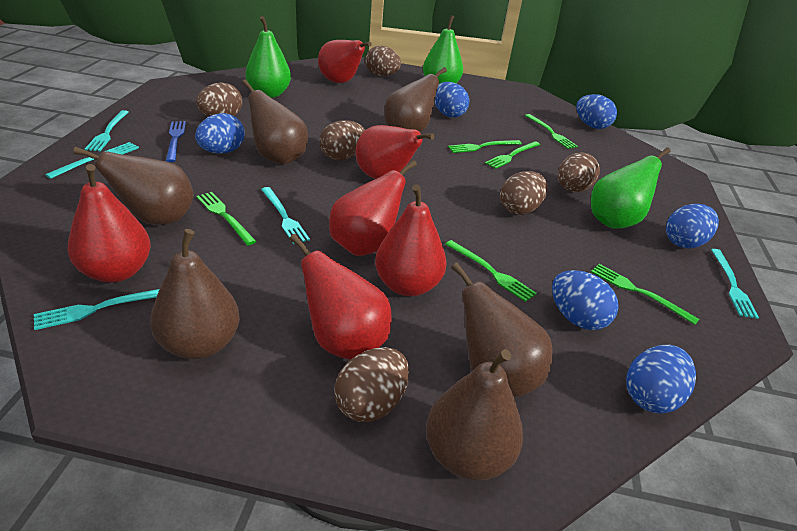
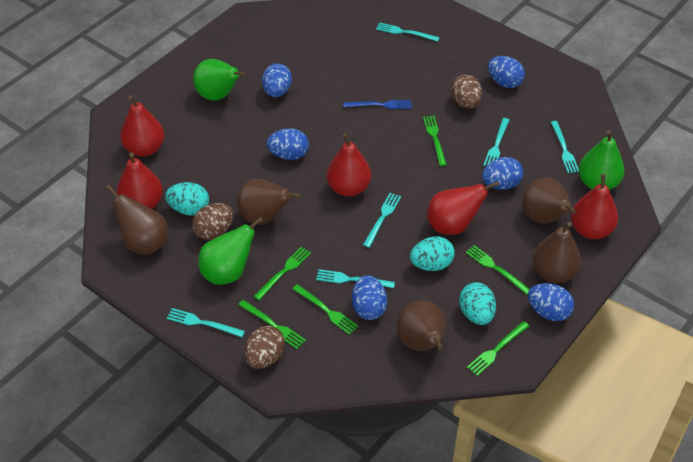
brown egg: 6 -> 3
brown pear: 6 -> 5
red pear: 6 -> 5
turquoise egg: 0 -> 3
turquoise fork: 5 -> 6

